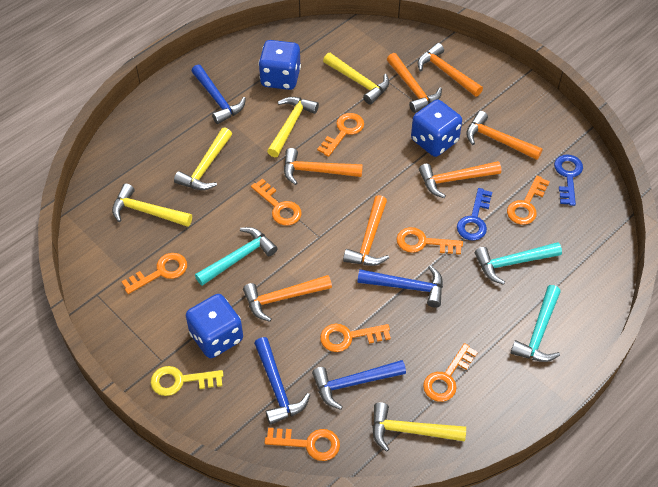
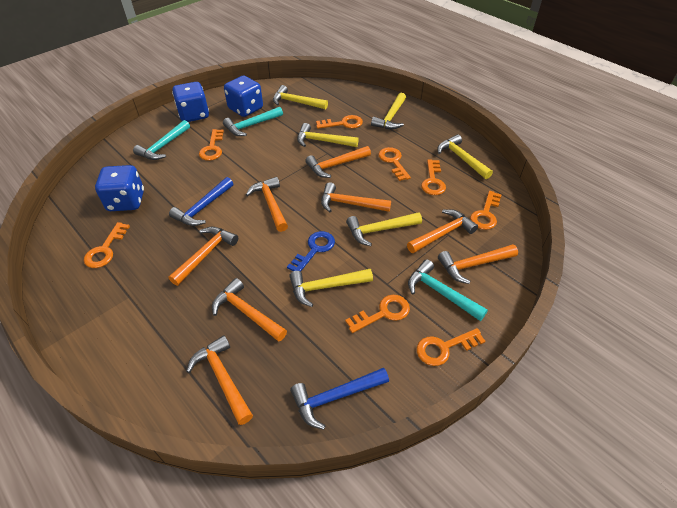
blue hammer: 4 -> 2
blue key: 2 -> 1
orange hammer: 7 -> 8
yellow hammer: 5 -> 6
yellow key: 1 -> 0

